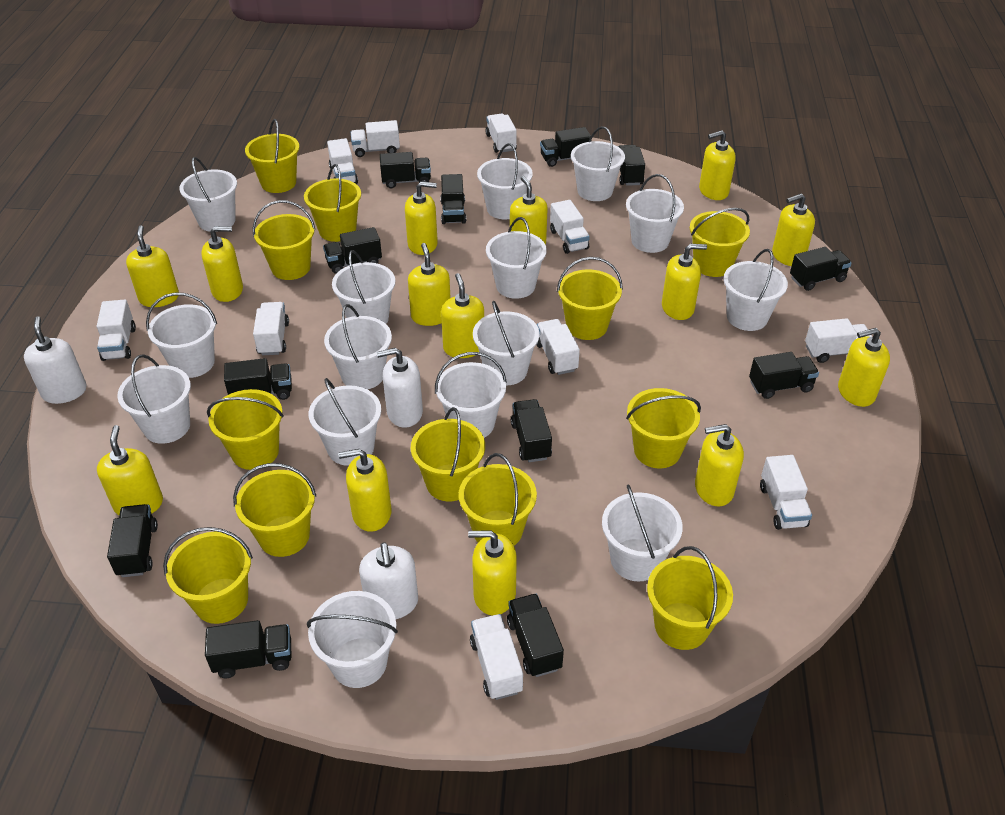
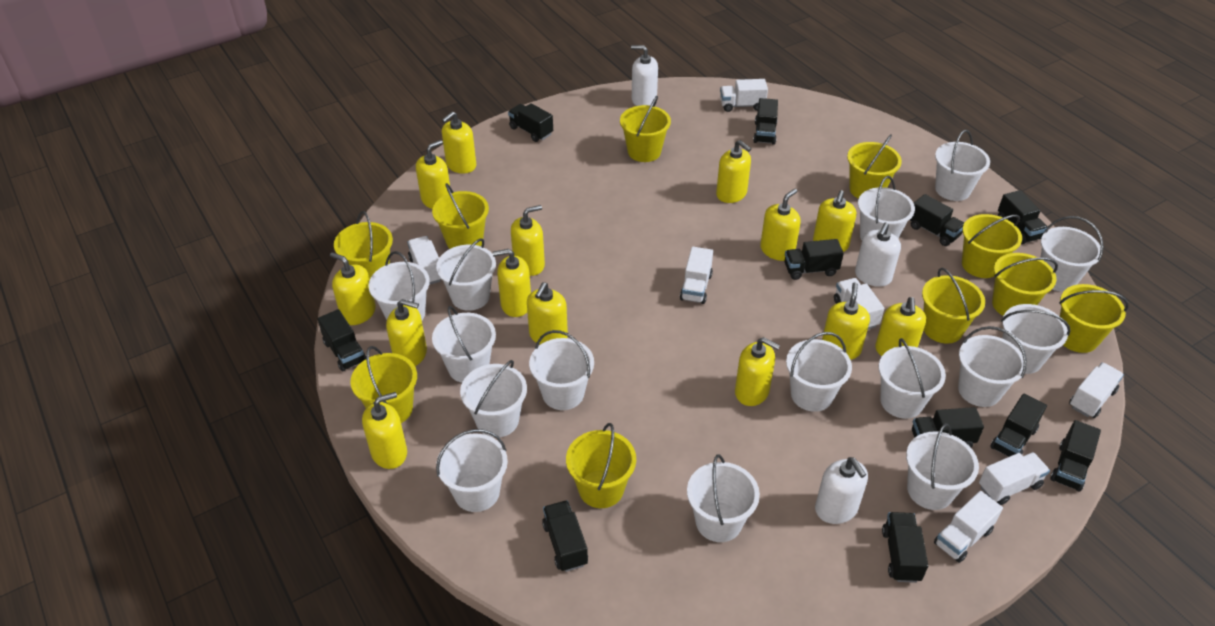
black truck: 12 -> 11
white truck: 10 -> 7
yellow bucket: 12 -> 10

